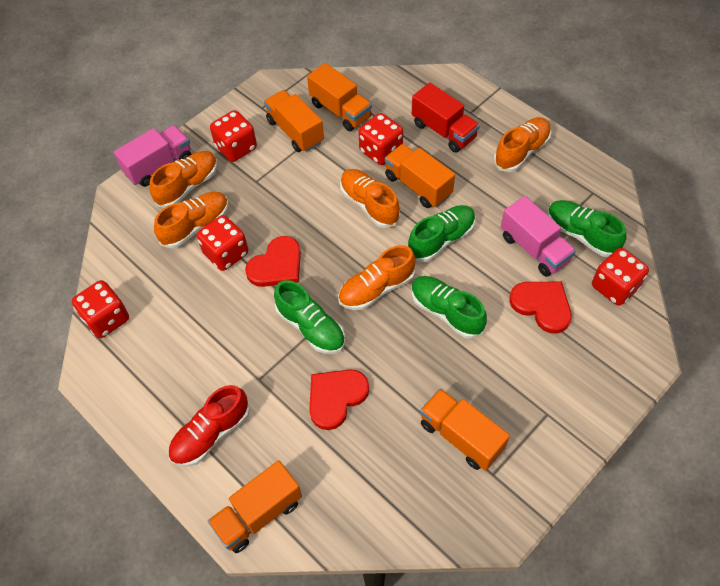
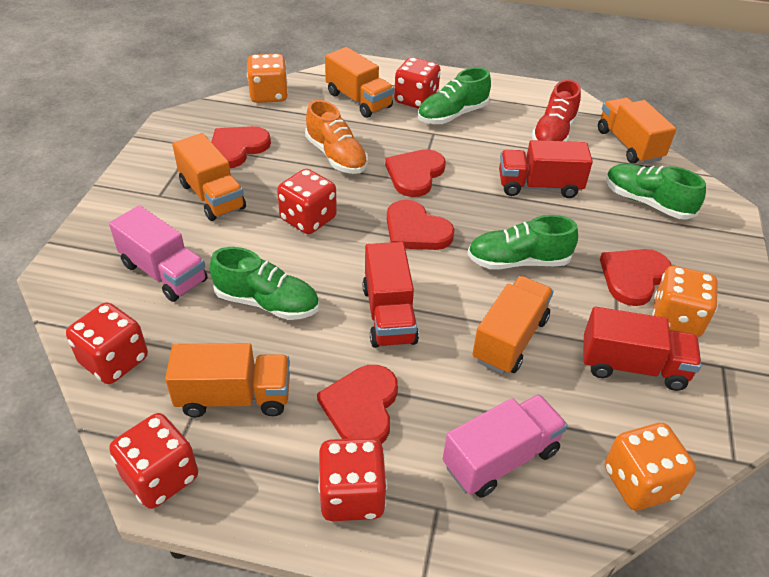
orange dice: 0 -> 3
orange shoe: 5 -> 1
red heart: 3 -> 5
red truck: 1 -> 3

